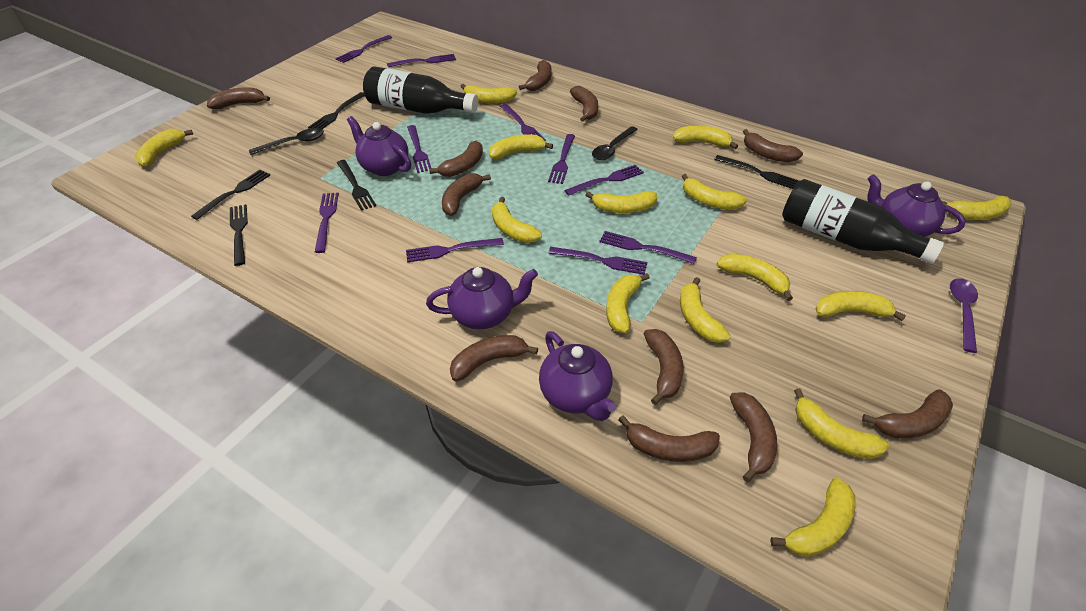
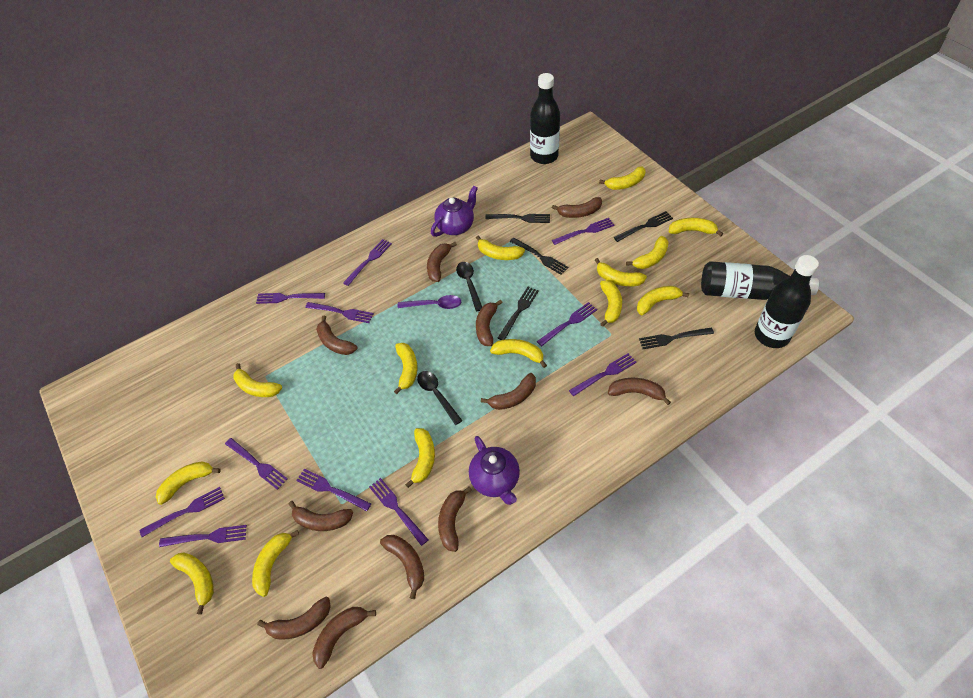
black bottle: 2 -> 3
purple fork: 10 -> 11
purple teapot: 4 -> 2

